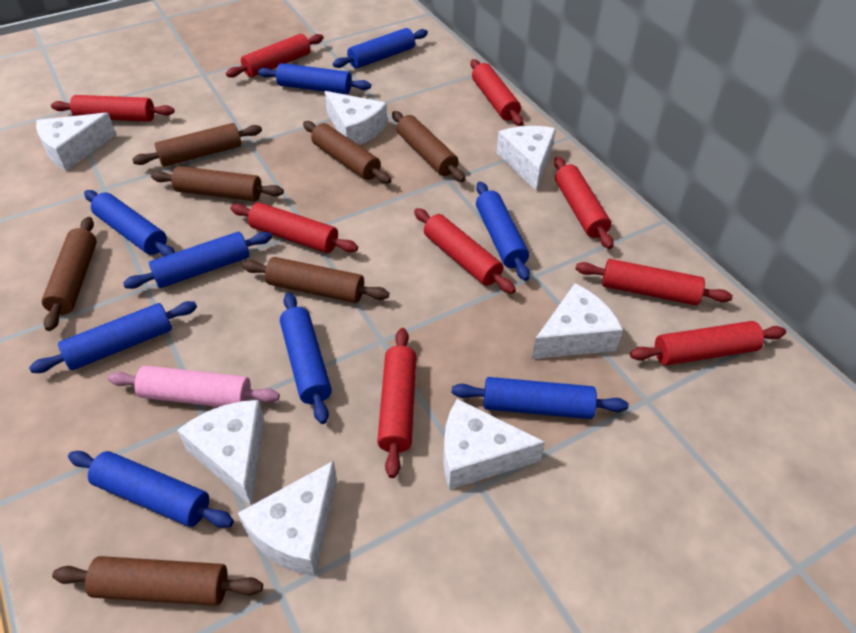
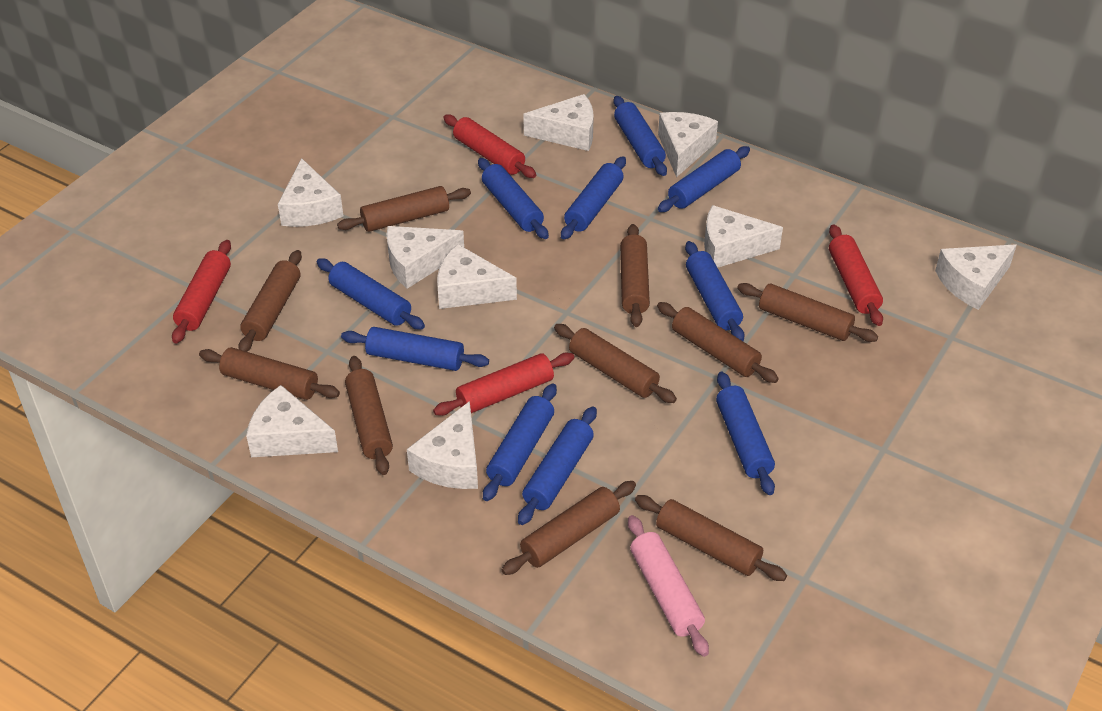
blue rolling pin: 9 -> 10
brown rolling pin: 7 -> 10
red rolling pin: 9 -> 4
white cheese: 7 -> 9

